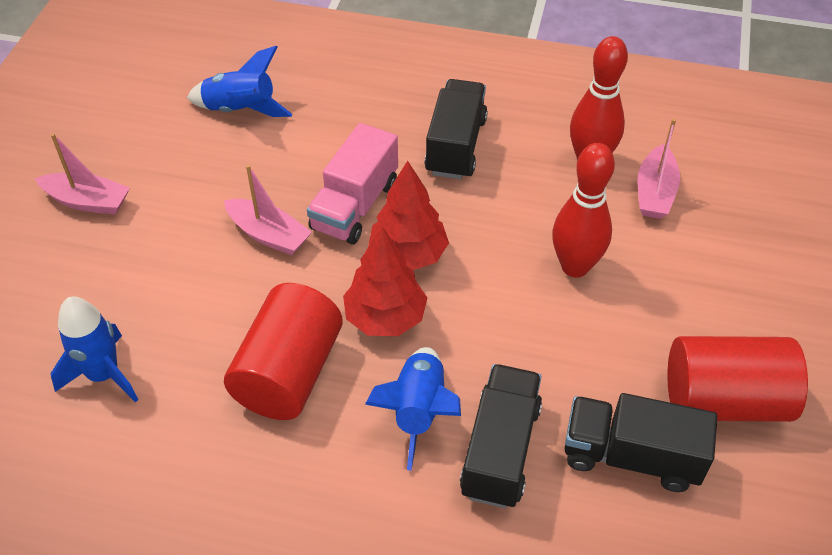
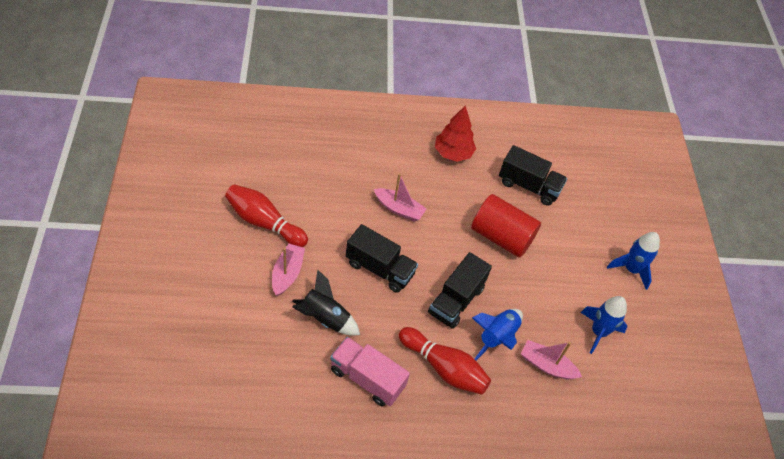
black rocket: 0 -> 1
red cylinder: 2 -> 1
red tree: 2 -> 1

